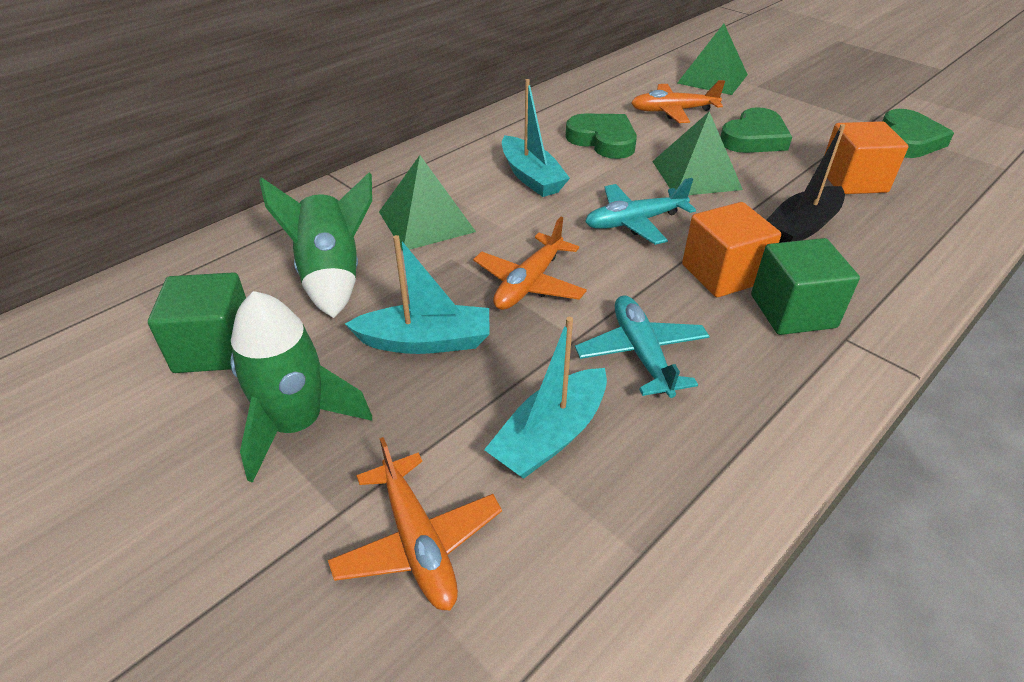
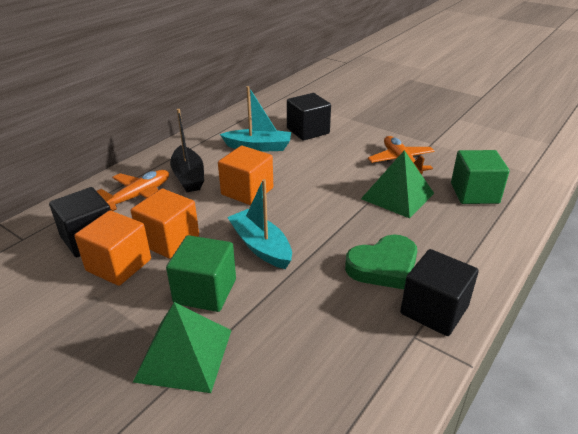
black cube: 0 -> 3
green heart: 3 -> 1
green pyramid: 3 -> 2
green rocket: 2 -> 0
orange cube: 2 -> 3
orange plane: 3 -> 2
turquoise boat: 3 -> 2
turquoise plane: 2 -> 0

